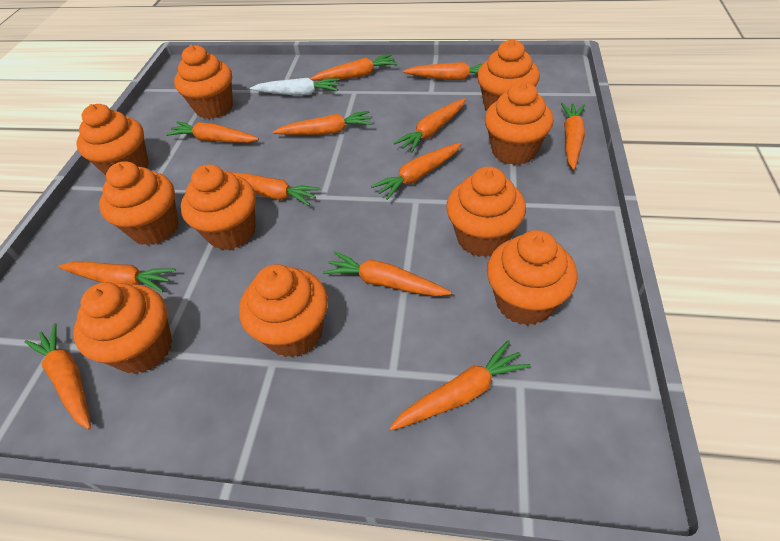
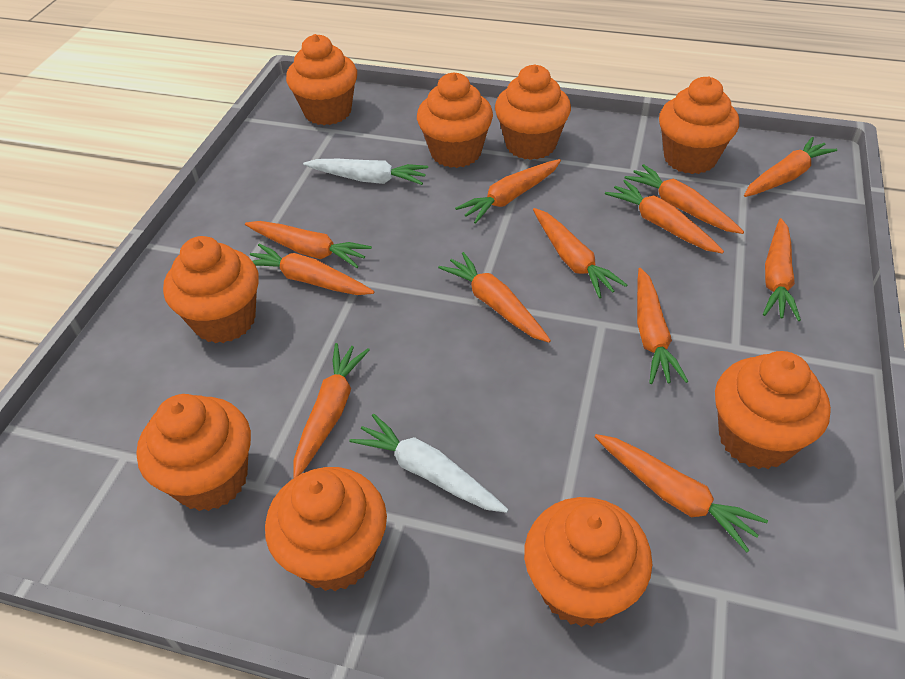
orange cupcake: 10 -> 9
white carrot: 1 -> 2

